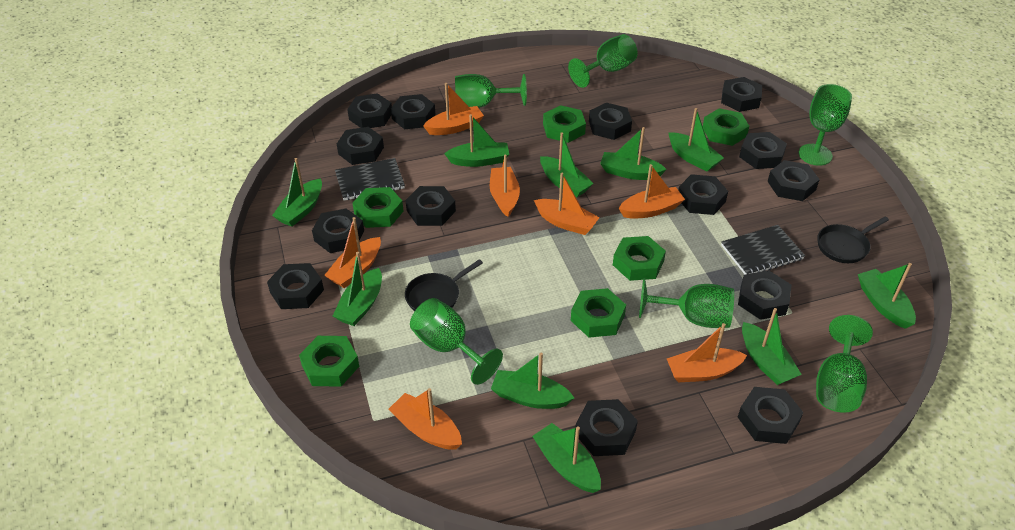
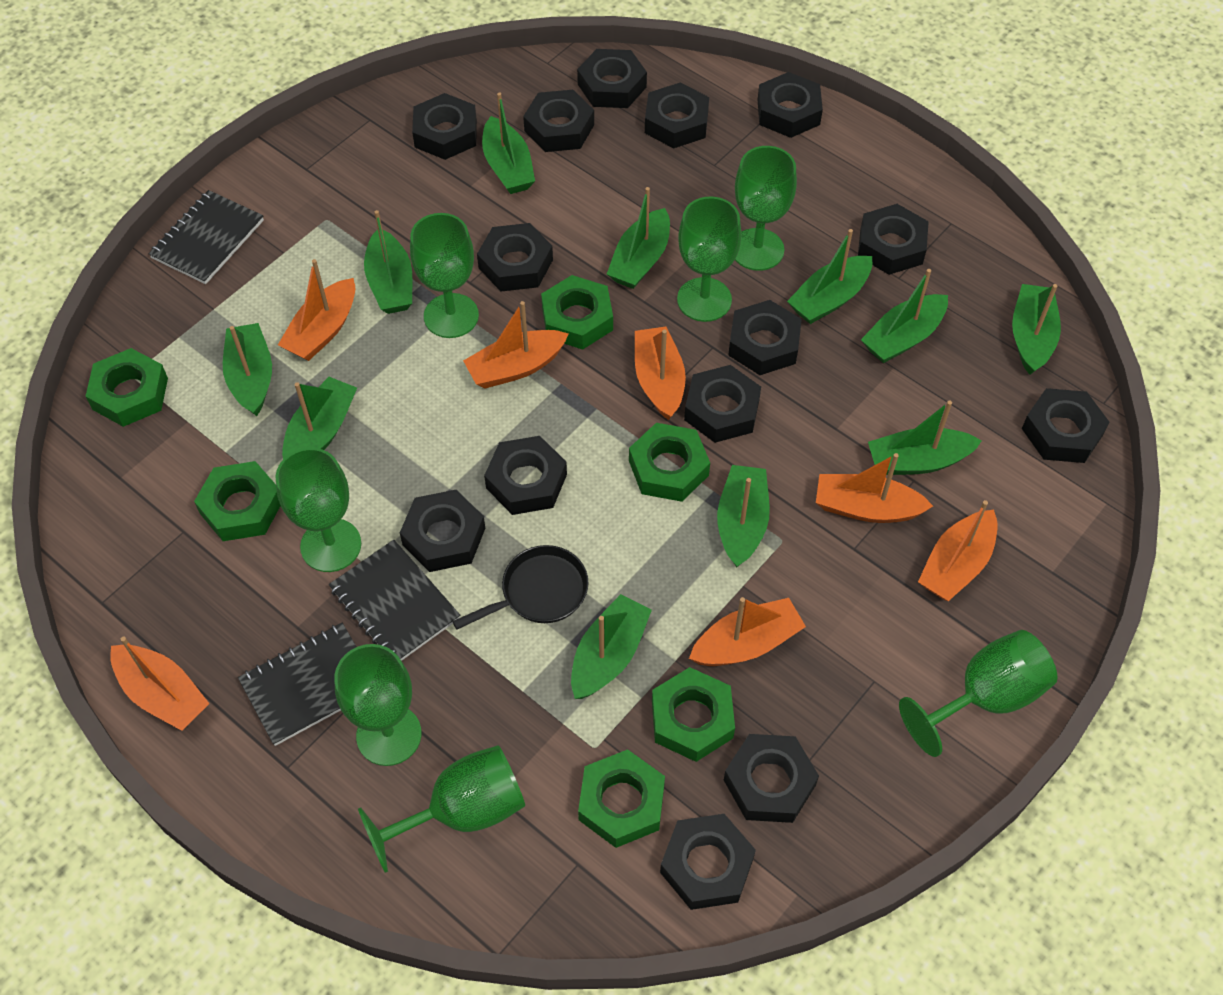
black notebook: 2 -> 3
black pan: 2 -> 1
green boat: 10 -> 11
green goblet: 6 -> 7

